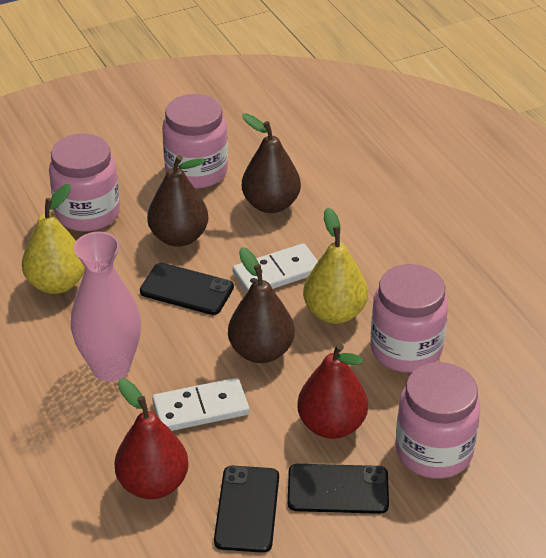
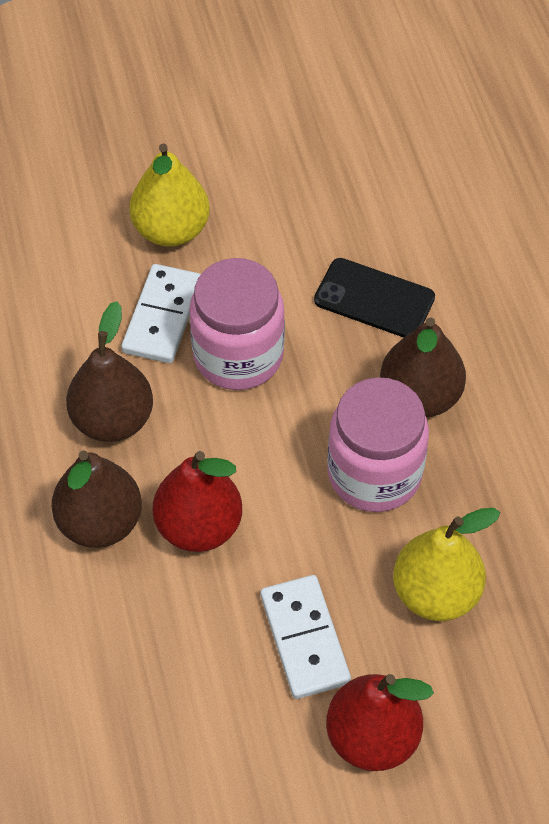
black phone: 3 -> 1
pink jar: 4 -> 2
pink vase: 1 -> 0

